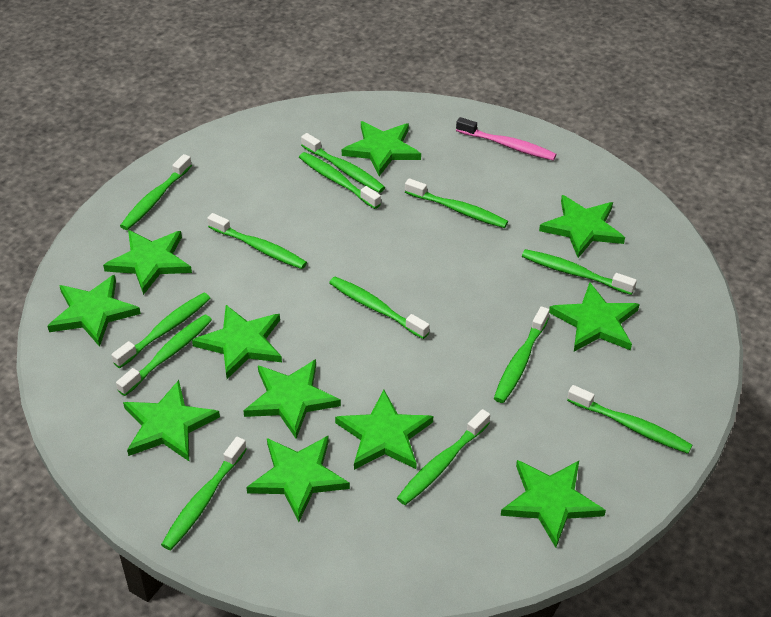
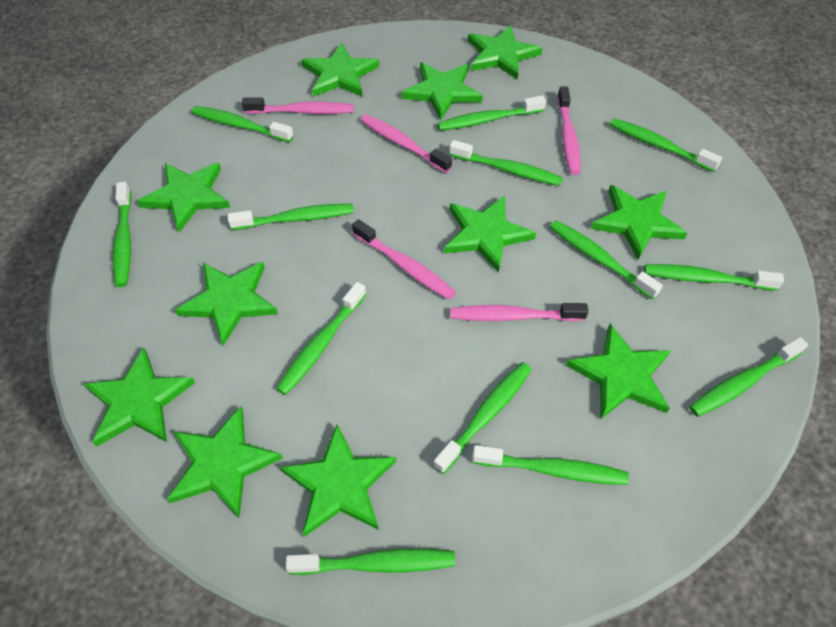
pink toothbrush: 1 -> 5

